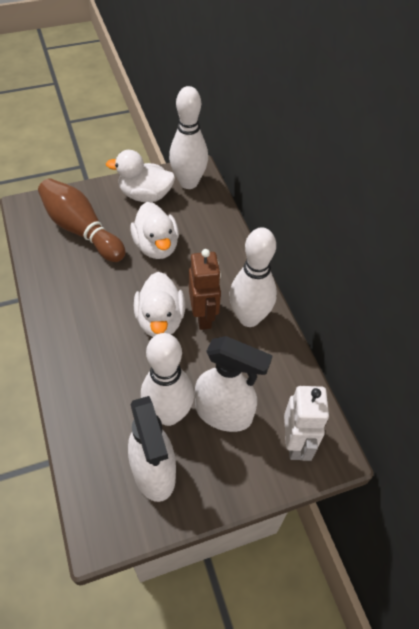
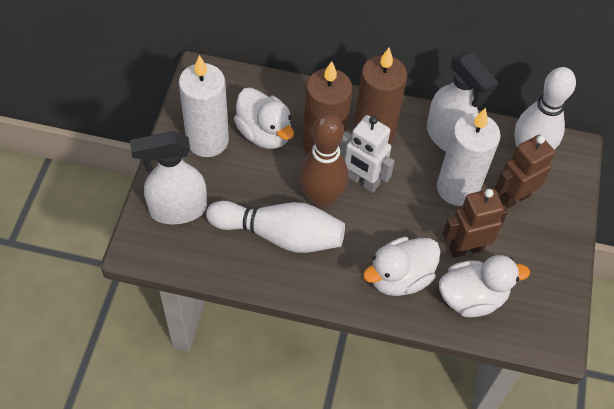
brown candle: 0 -> 2
brown robot: 1 -> 2
white bowling pin: 3 -> 2
white candle: 0 -> 2

